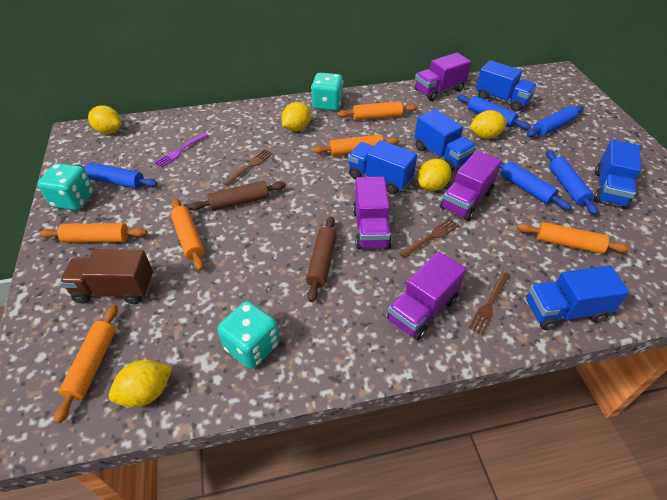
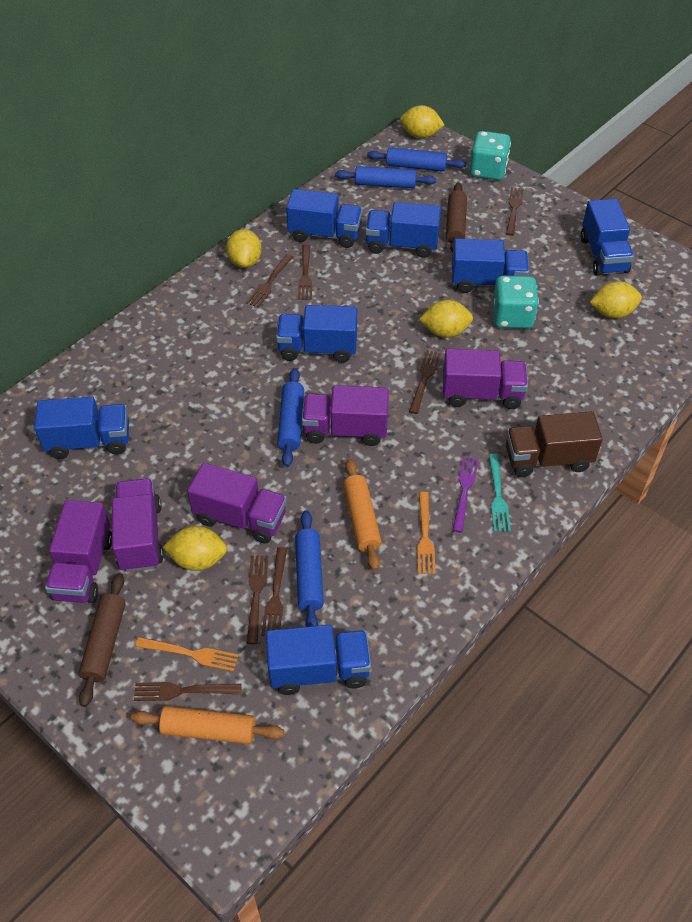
blue rolling pin: 5 -> 4
blue truck: 5 -> 7
brown fork: 3 -> 7
orange fork: 0 -> 2
orange rolling pin: 6 -> 2
purple truck: 4 -> 5
turquoise dice: 3 -> 2
turquoise fork: 0 -> 1

